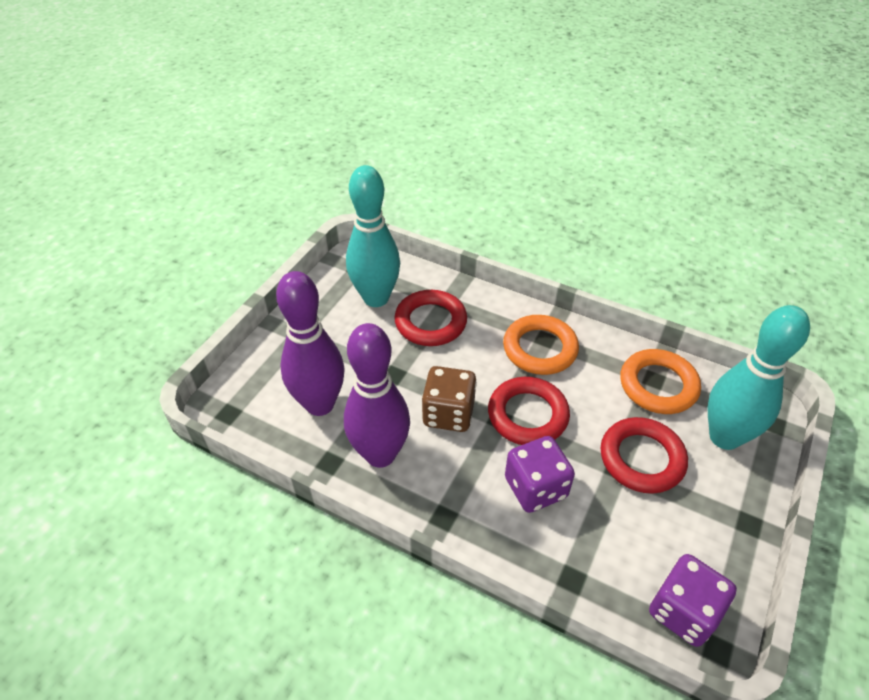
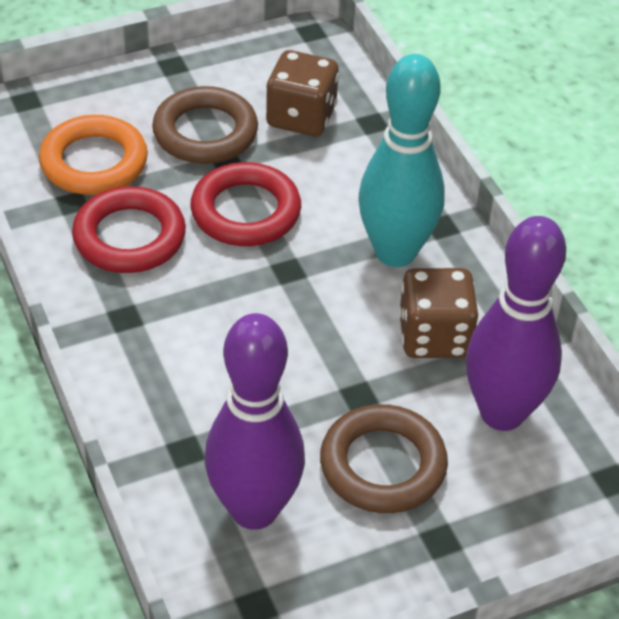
brown dice: 1 -> 2
brown ring: 0 -> 2
orange ring: 2 -> 1
purple dice: 2 -> 0
red ring: 3 -> 2
turquoise bowling pin: 2 -> 1

